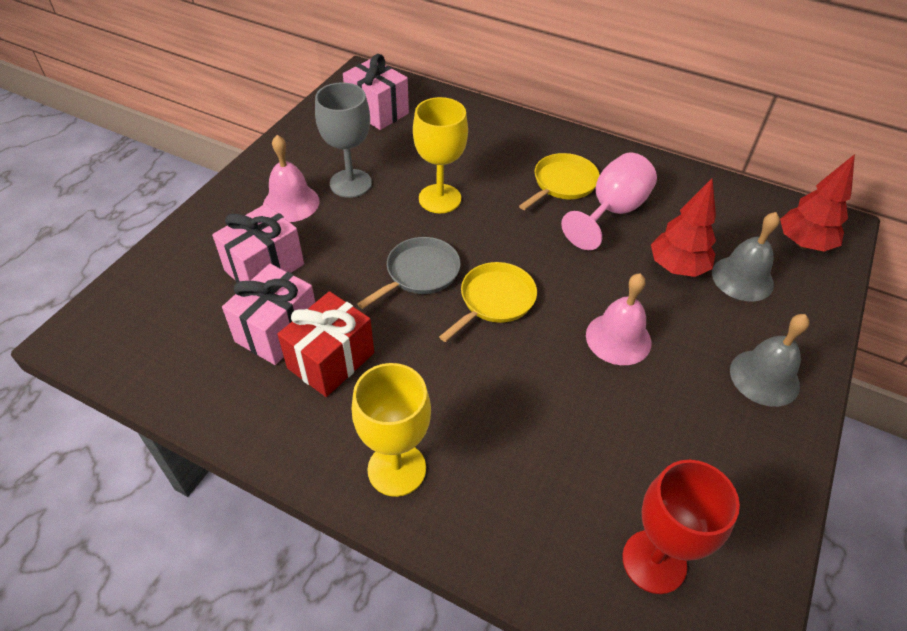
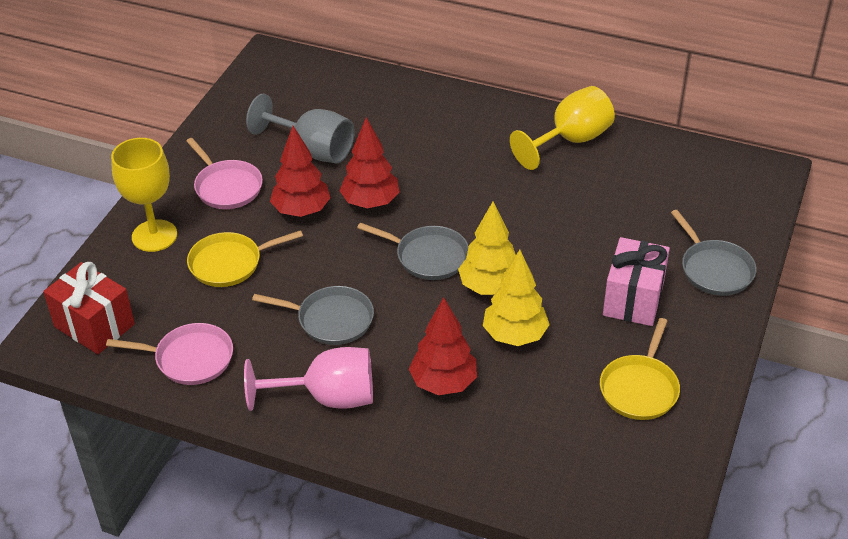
grey bell: 2 -> 0
grey pan: 1 -> 3
pink bell: 2 -> 0
pink gift: 3 -> 1
pink pan: 0 -> 2
red goblet: 1 -> 0
red tree: 2 -> 3
yellow tree: 0 -> 2

